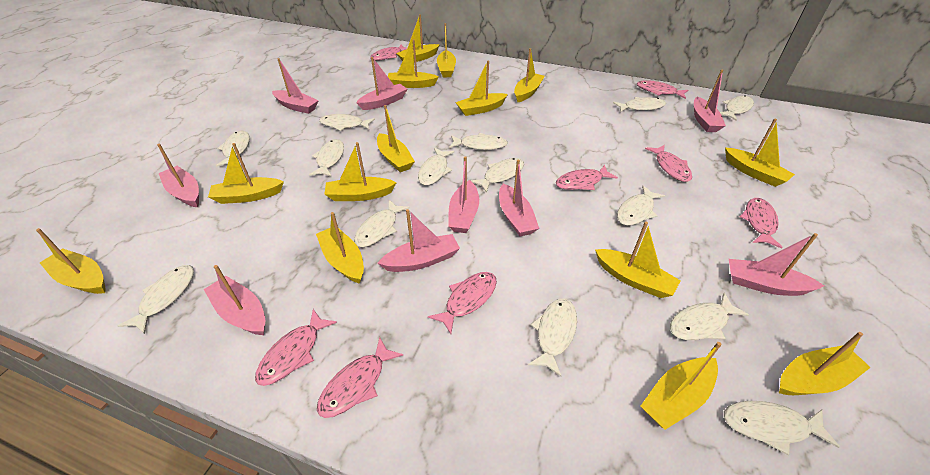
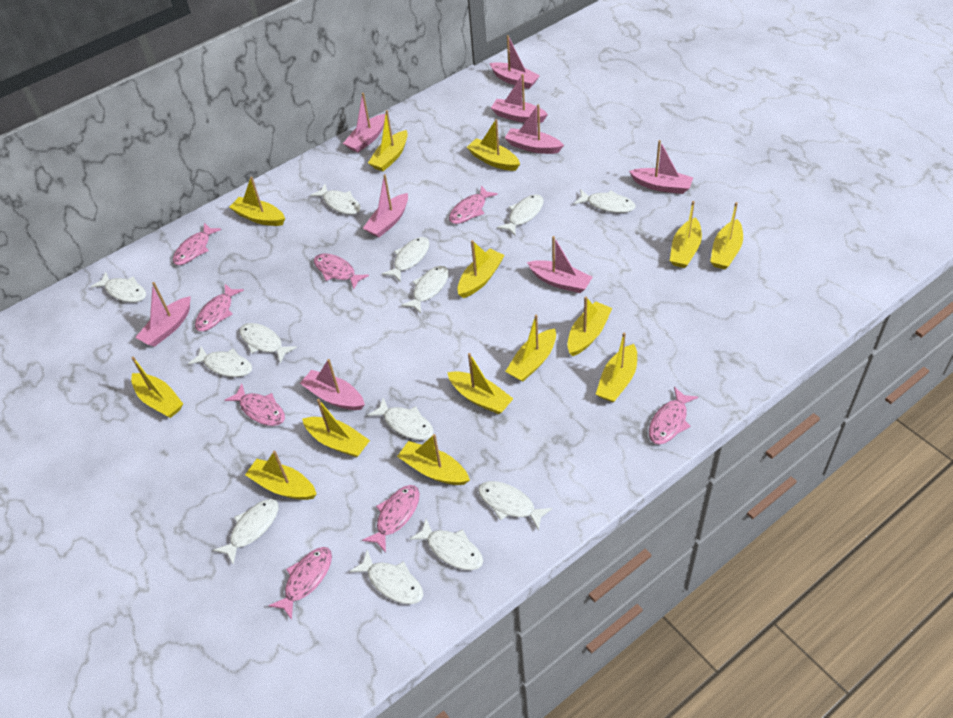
white fish: 14 -> 13

